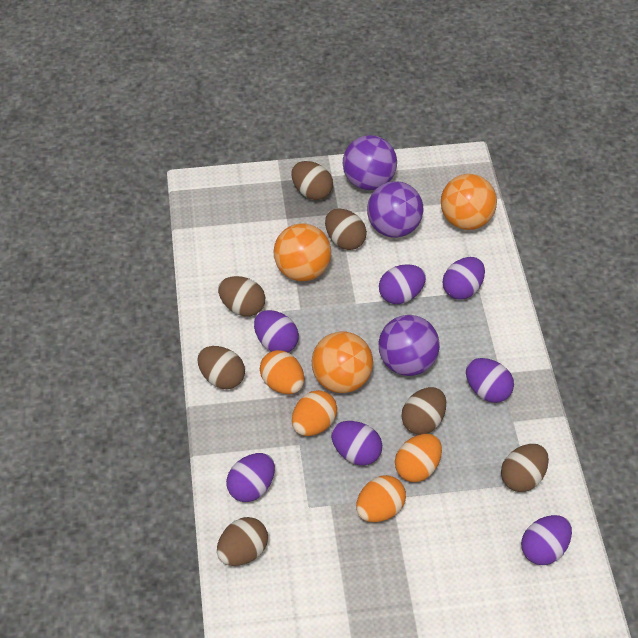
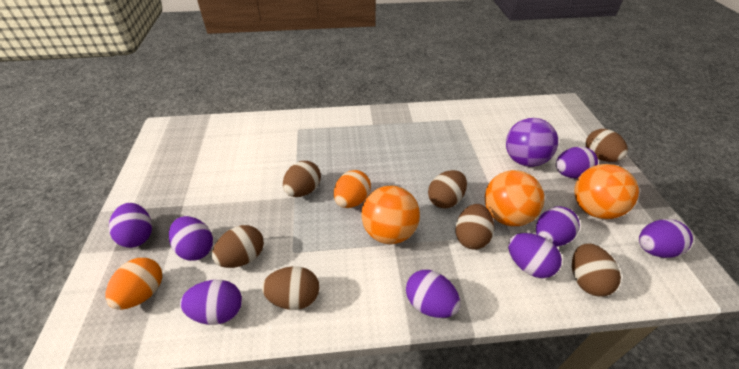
orange egg: 4 -> 2
purple ball: 3 -> 1
purple egg: 7 -> 8

